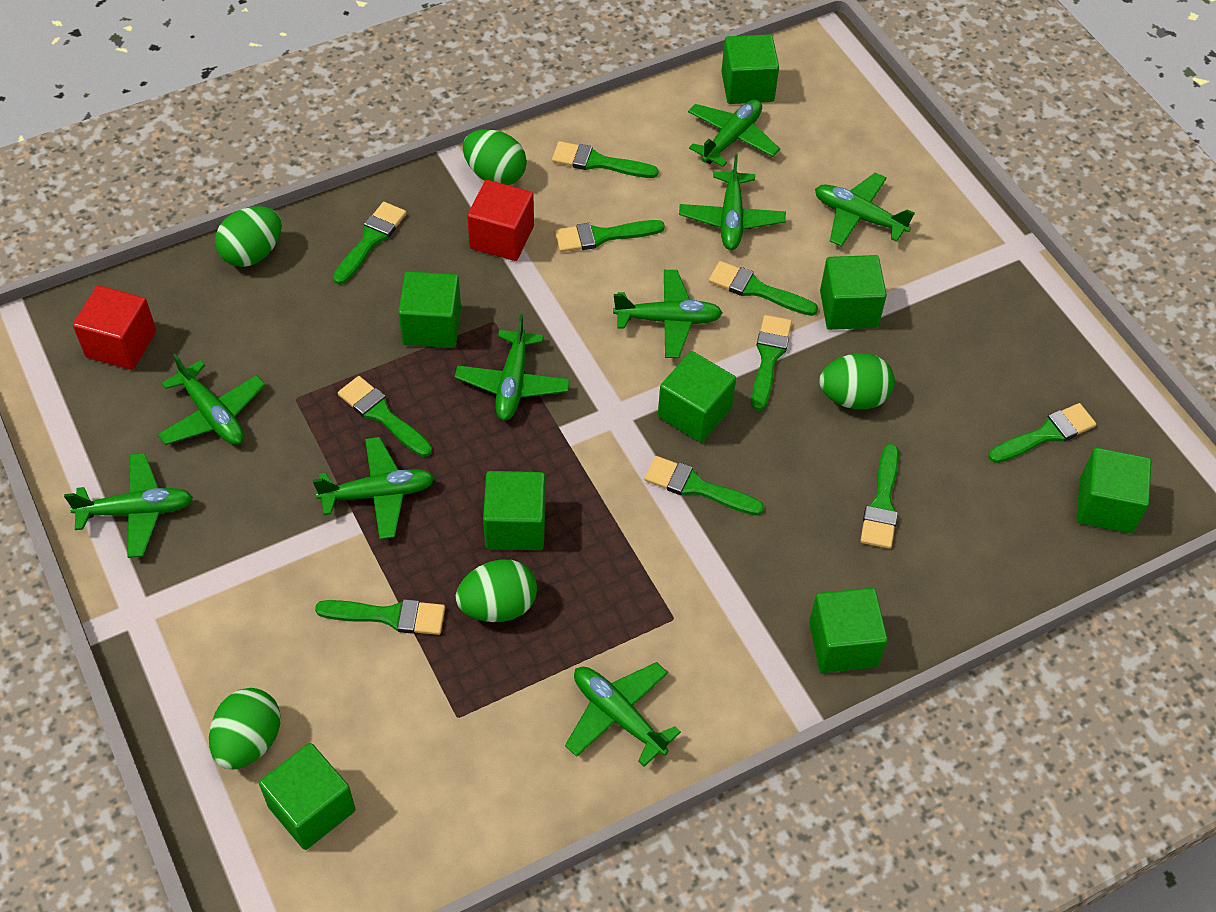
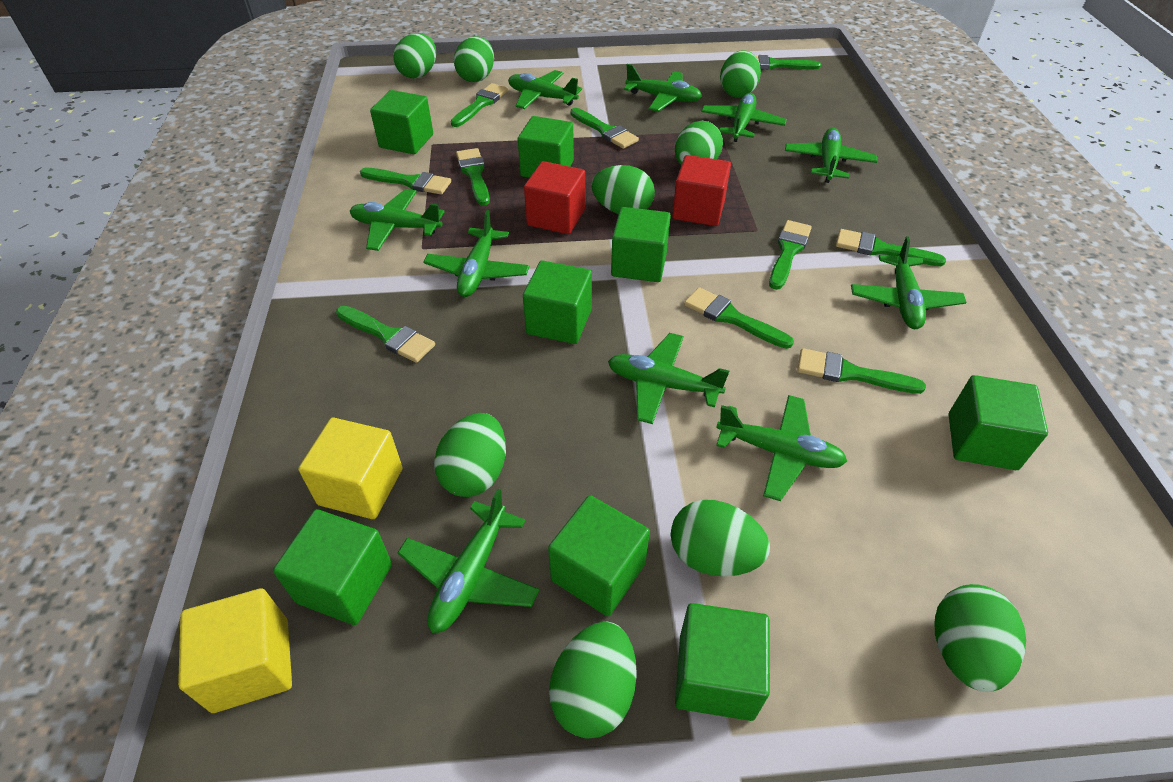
green egg: 5 -> 9
green plane: 9 -> 10
yellow cube: 0 -> 2

